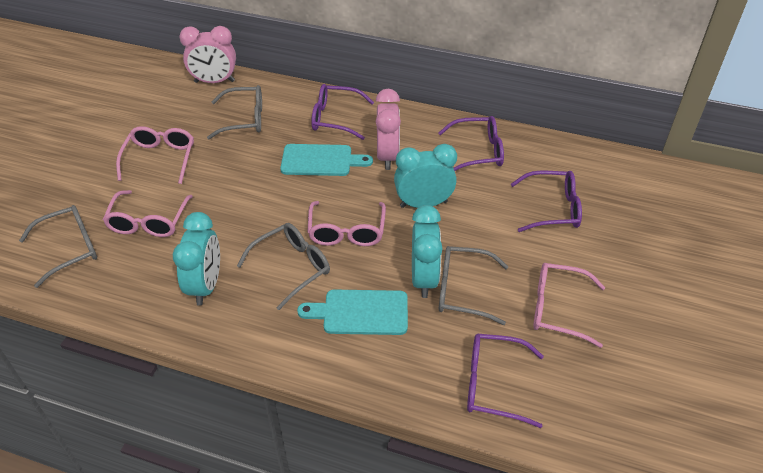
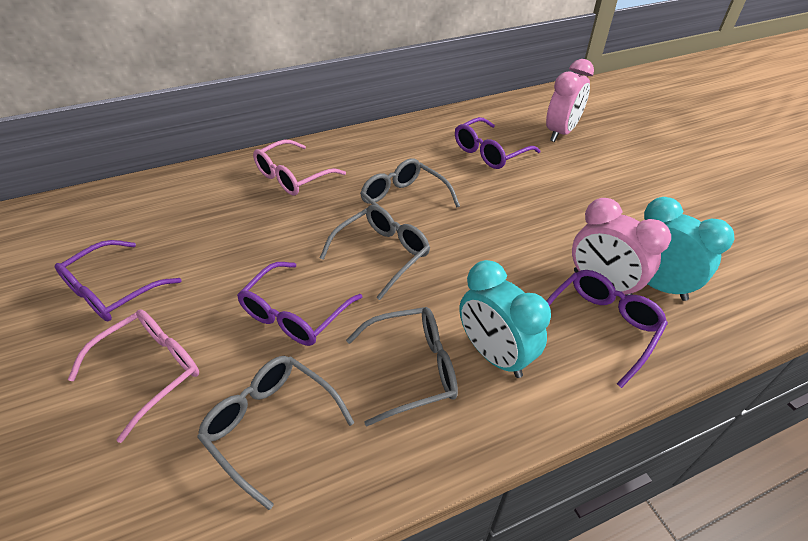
pink glasses: 4 -> 2
turquoise clock: 3 -> 2
turquoise cutting board: 2 -> 0

